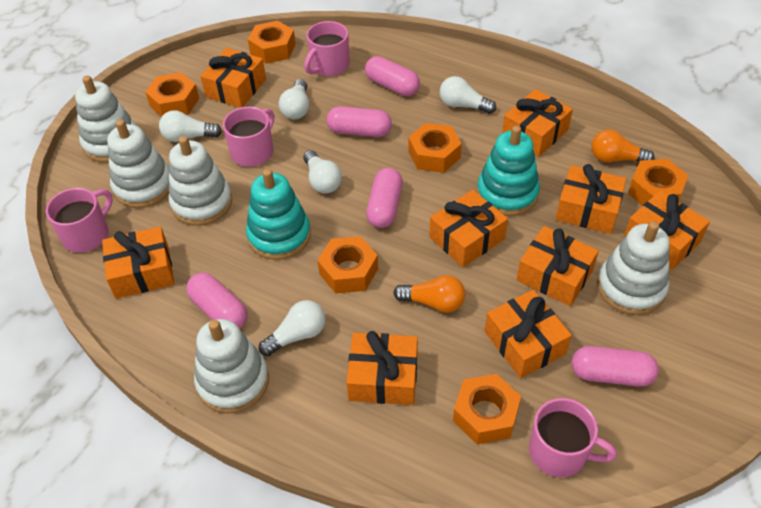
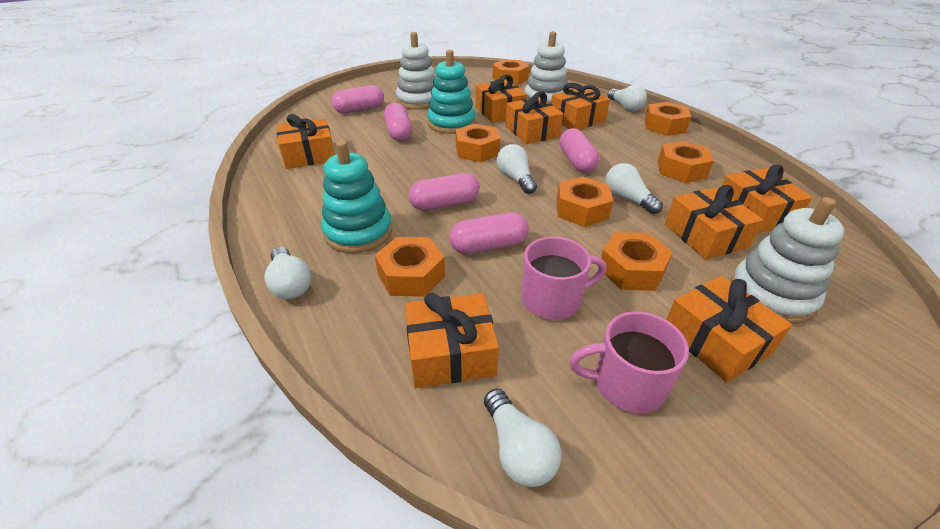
orange gift: 9 -> 8
orange light bulb: 2 -> 0
orange nut: 6 -> 7
pink mug: 4 -> 2
white stacking toy: 5 -> 3

